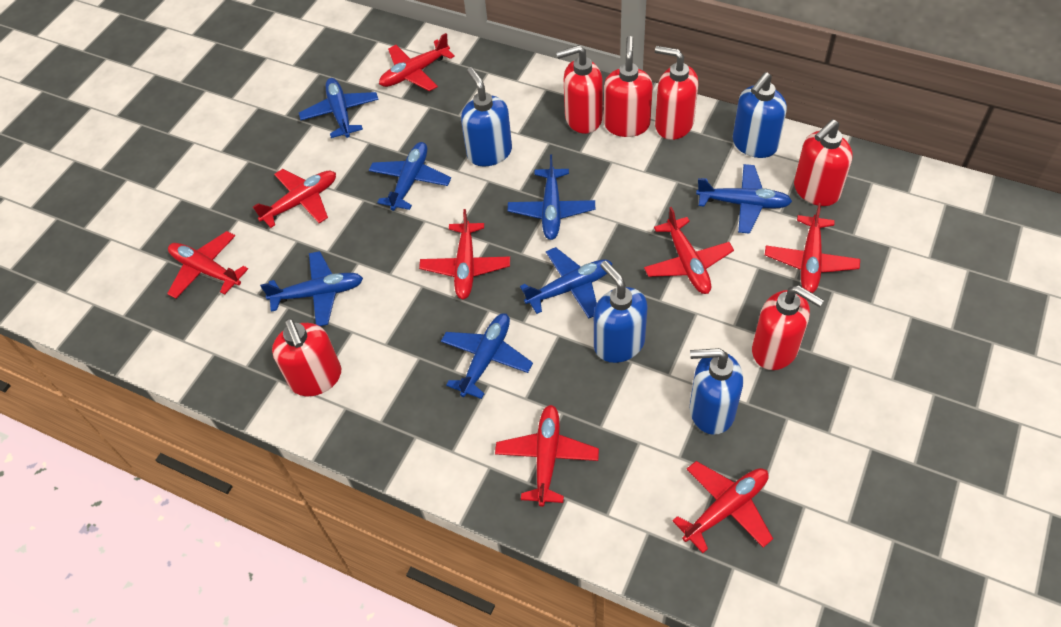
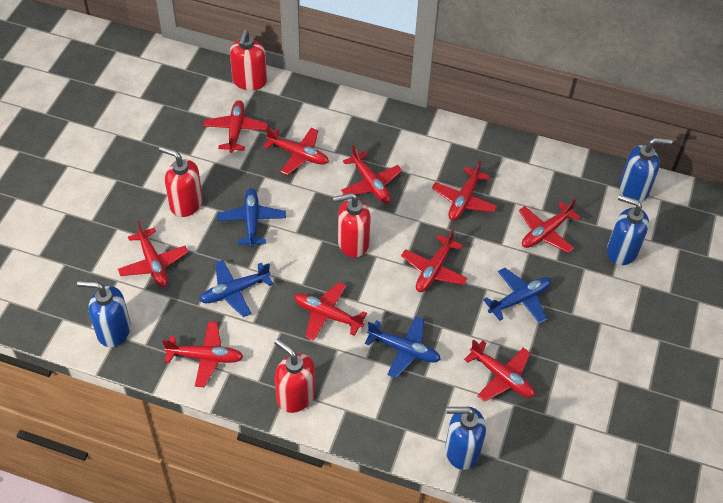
blue plane: 7 -> 4
red plane: 8 -> 10
red soap dispenser: 6 -> 4

